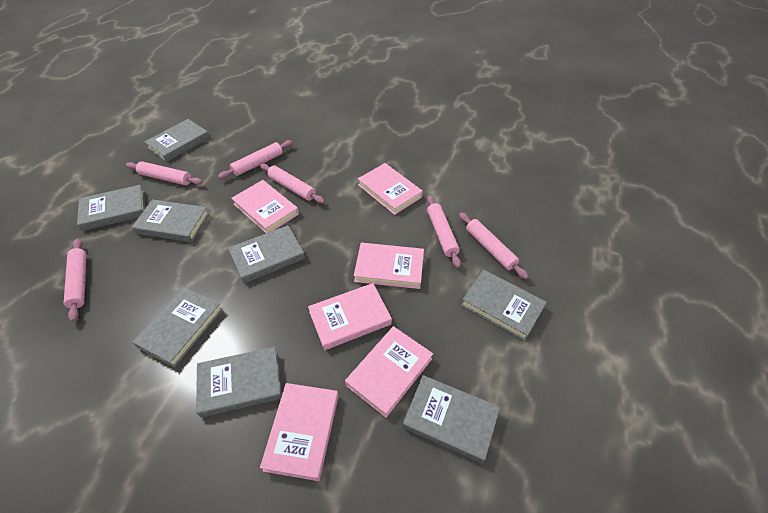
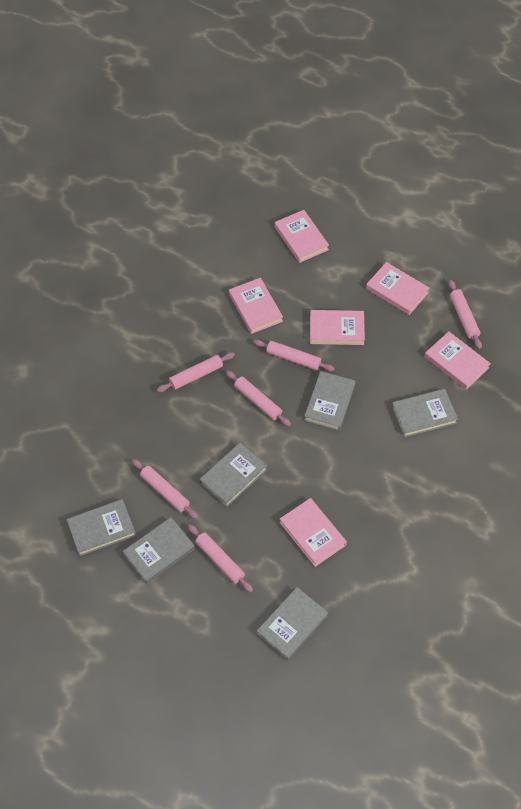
grey book: 8 -> 6

